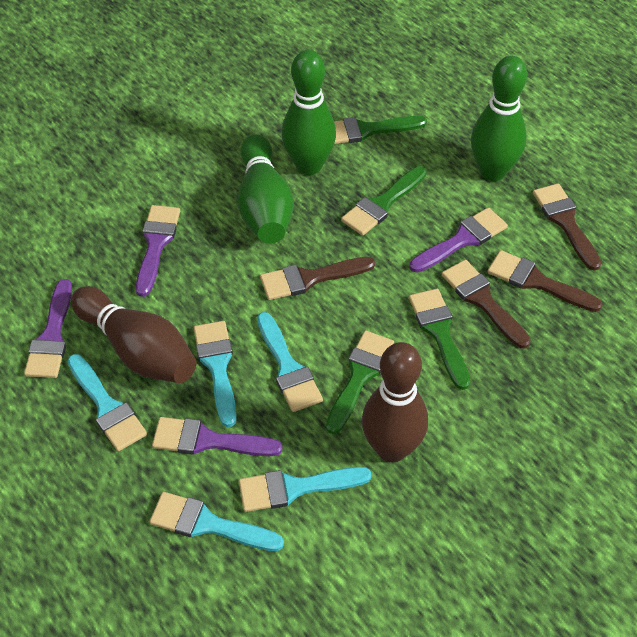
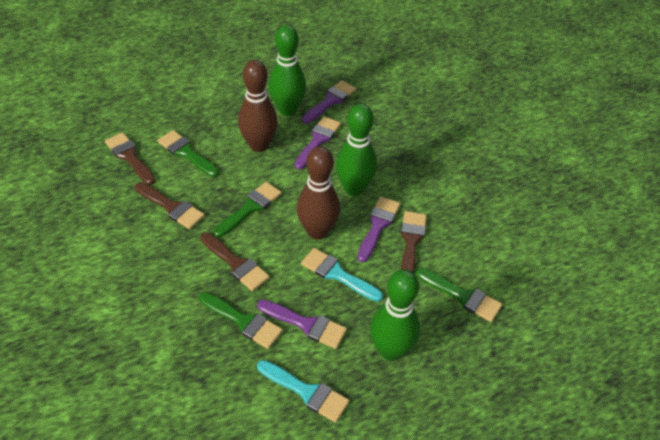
turquoise brush: 5 -> 2

